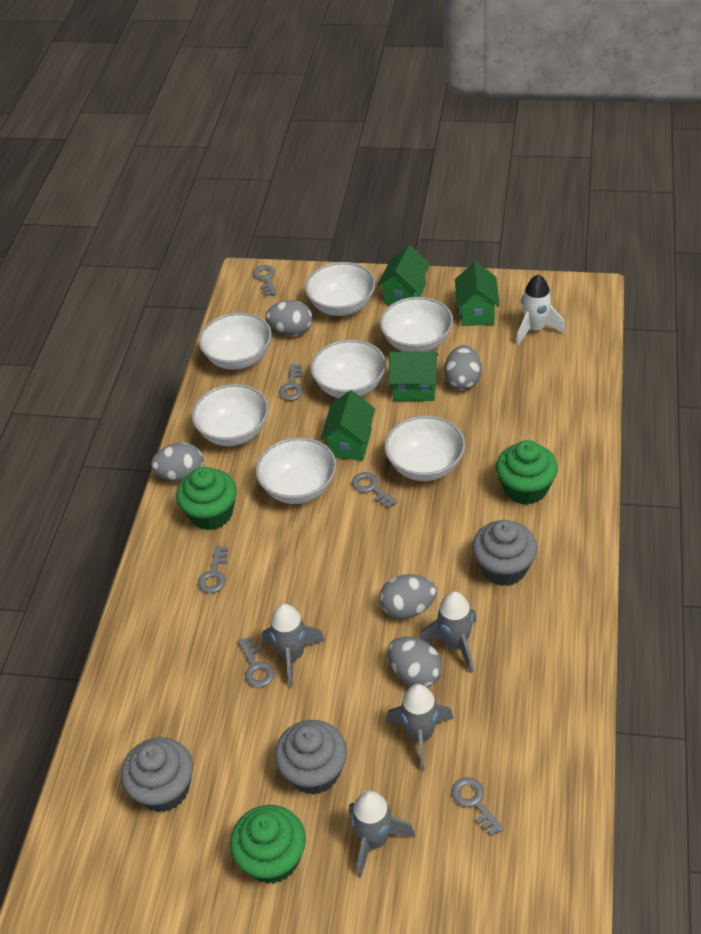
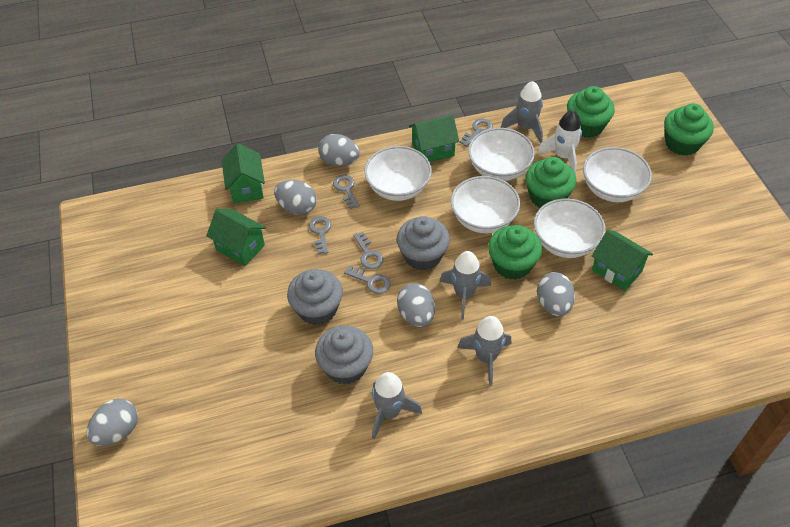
green cupcake: 3 -> 4
grey key: 6 -> 5
white bowl: 7 -> 5

